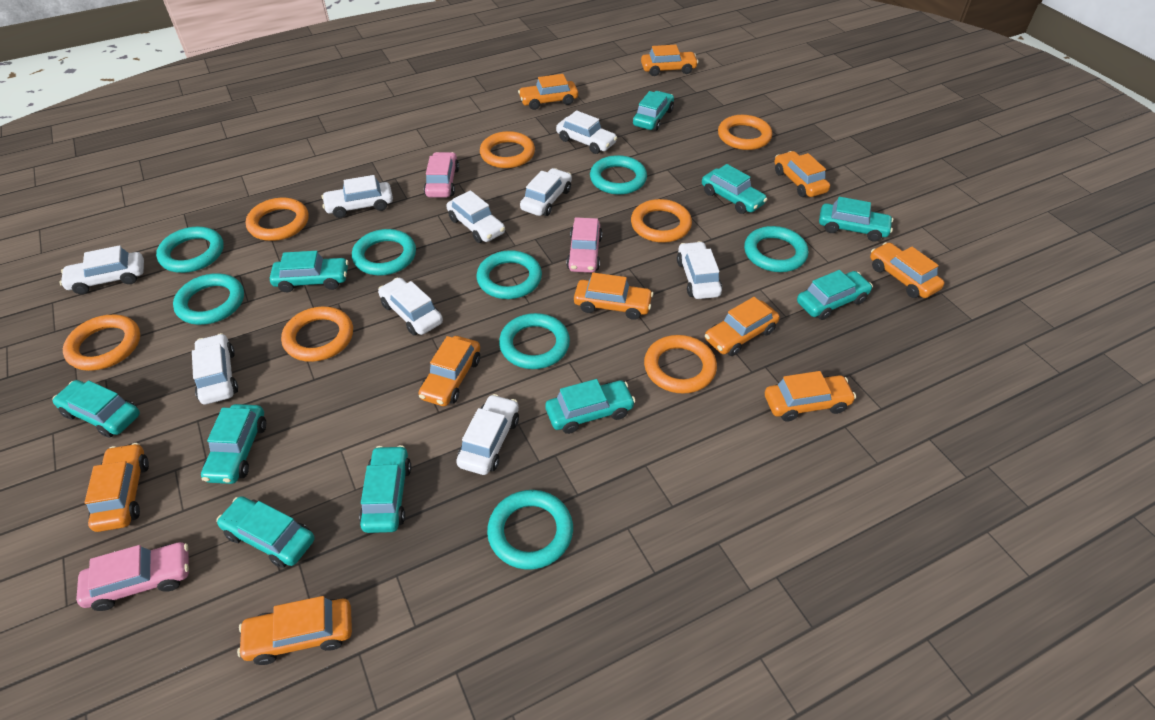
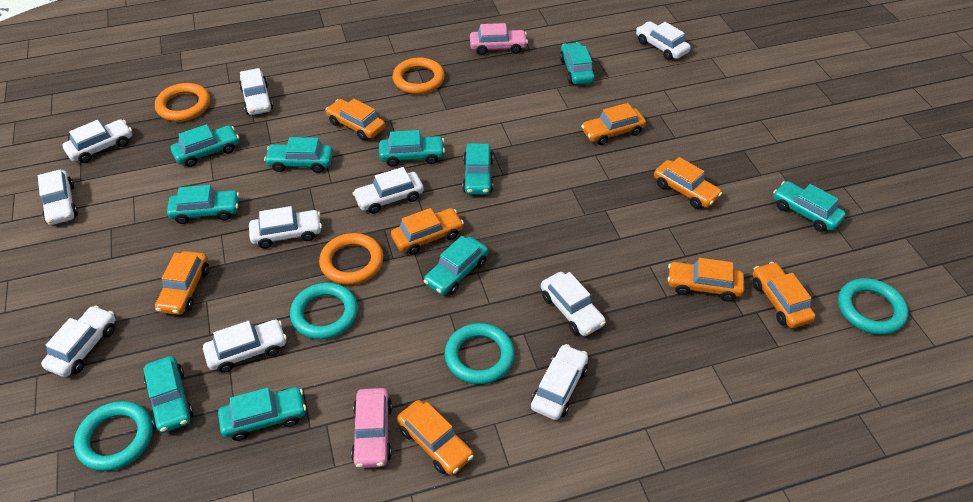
orange car: 10 -> 8
orange ring: 7 -> 3
pink car: 3 -> 2
turquoise ring: 8 -> 4
white car: 9 -> 10

